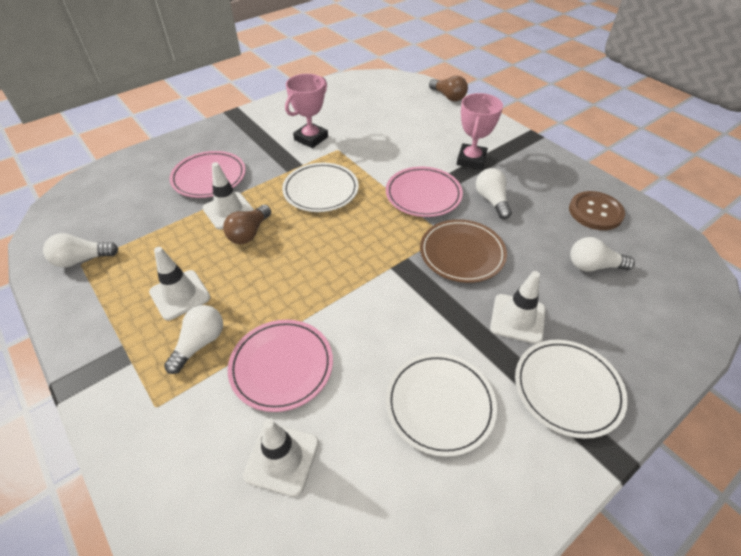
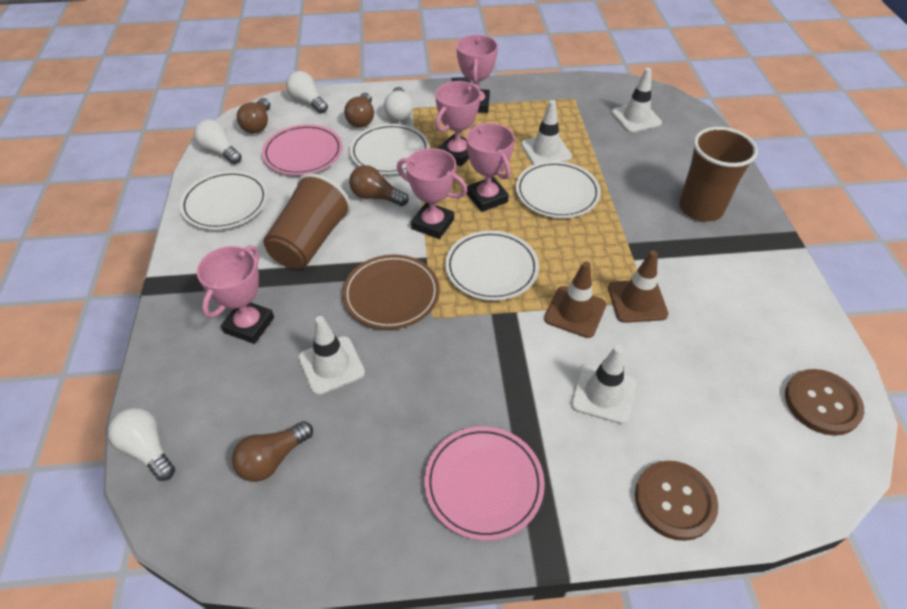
brown button: 1 -> 2
brown cup: 0 -> 2
brown light bulb: 2 -> 4
brown traffic cone: 0 -> 2
pink plate: 3 -> 2
pink trophy: 2 -> 5
white plate: 3 -> 4

